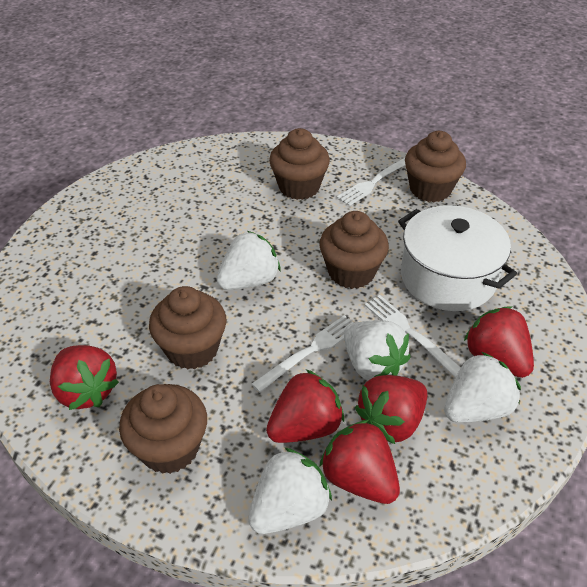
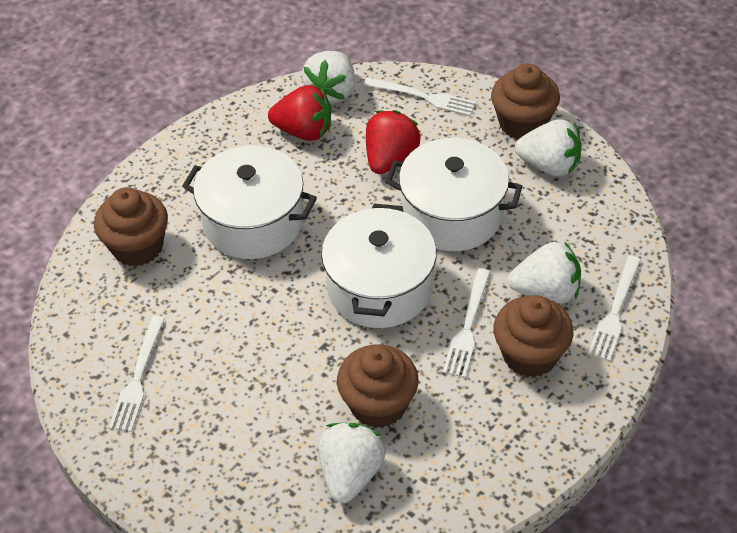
brown cupcake: 5 -> 4
red strawberry: 5 -> 2
white fork: 3 -> 4
white pot: 1 -> 3

